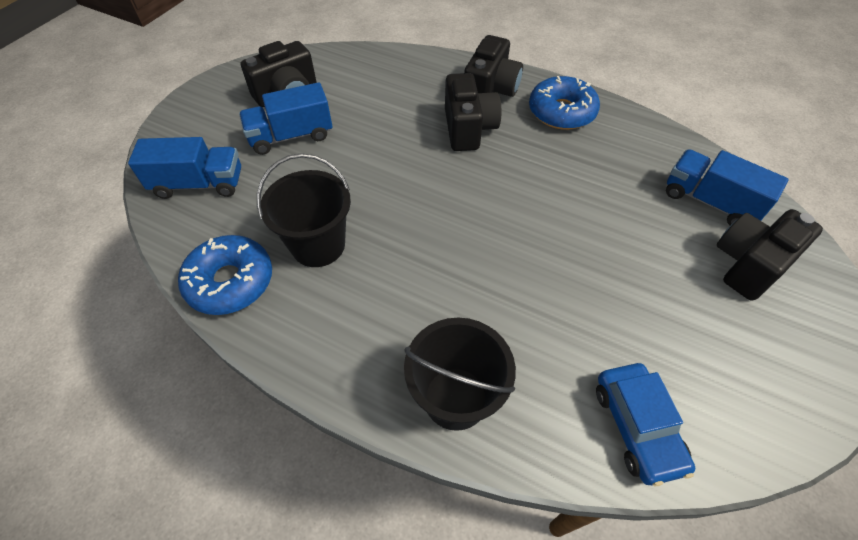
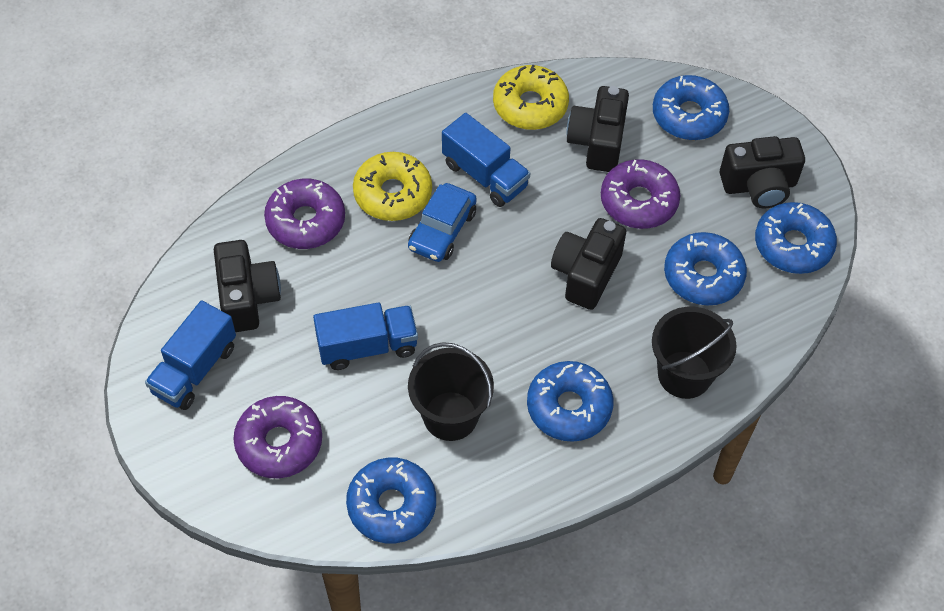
blue donut: 2 -> 5
purple donut: 0 -> 3
yellow donut: 0 -> 2

